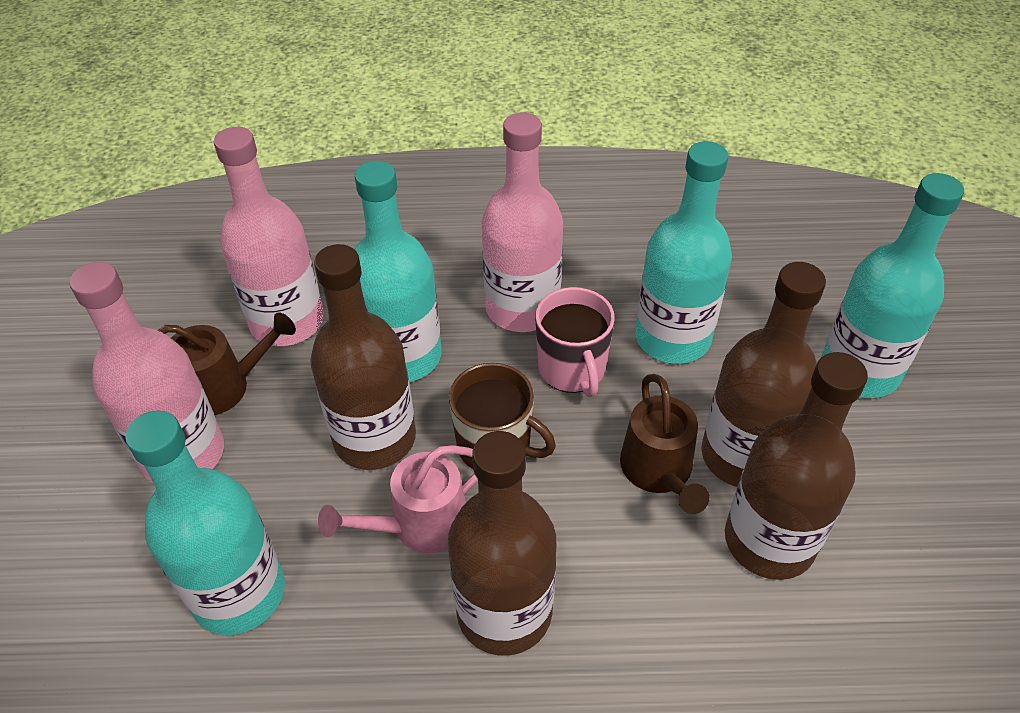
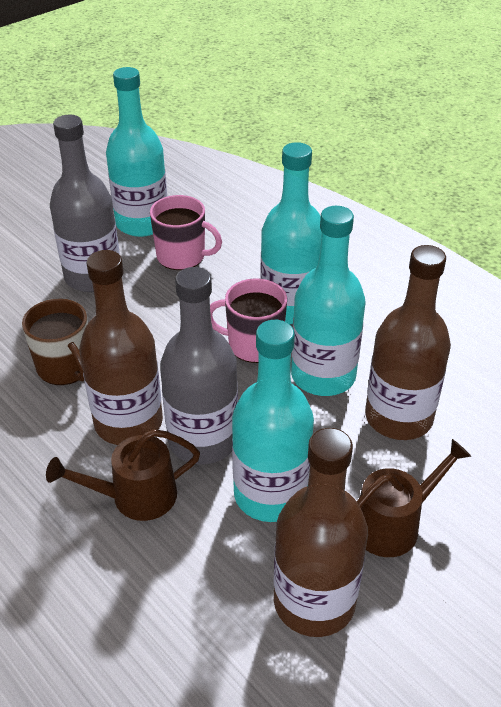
brown bottle: 4 -> 3
grey bottle: 0 -> 2
pink bottle: 3 -> 0
pink mug: 1 -> 2
pink watering can: 1 -> 0

